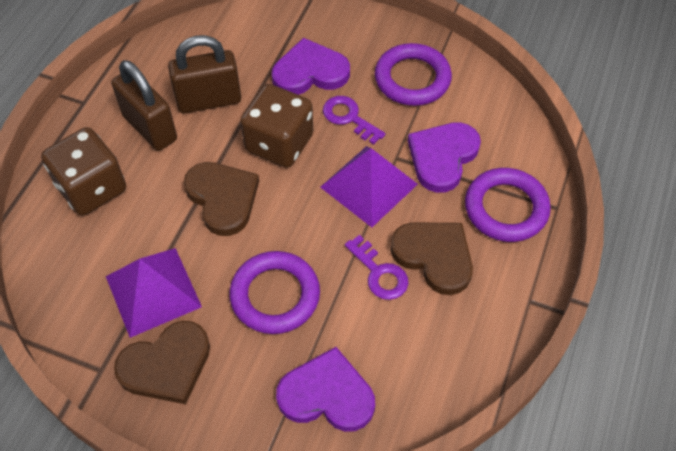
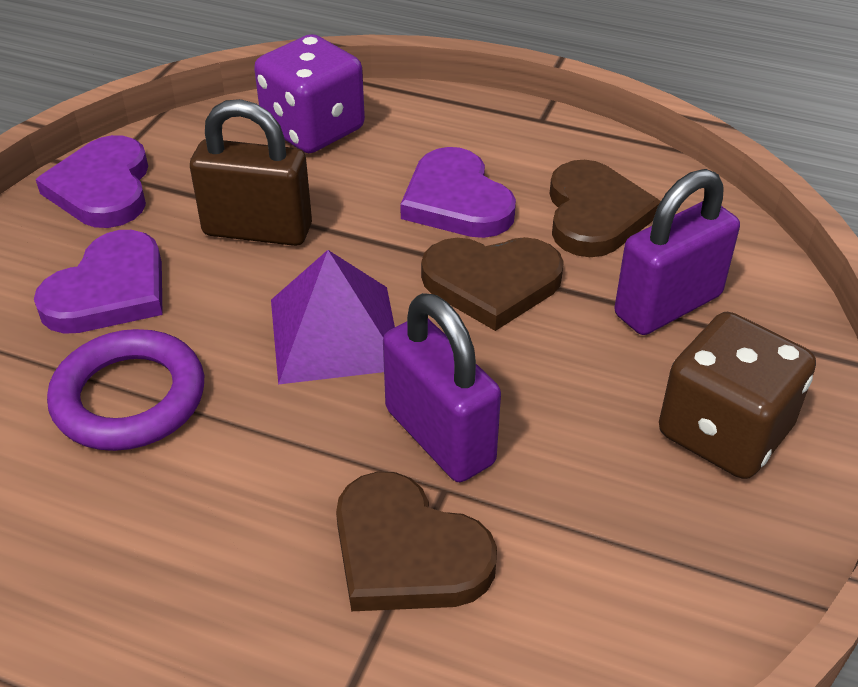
brown dice: 2 -> 1
brown padlock: 2 -> 1
purple dice: 0 -> 1
purple key: 2 -> 0
purple padlock: 0 -> 2
purple pyramid: 2 -> 1
purple ring: 3 -> 1

